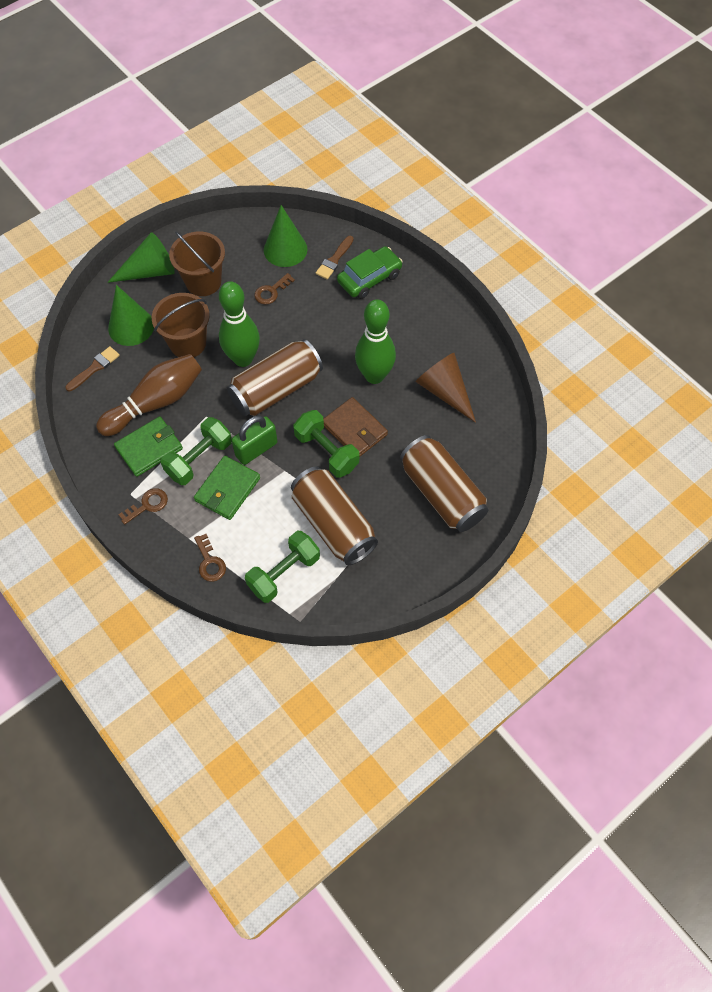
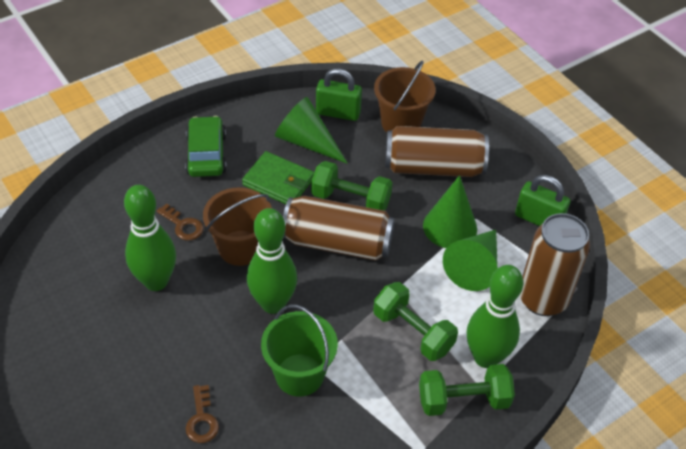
brown bowling pin: 1 -> 0
brown brush: 2 -> 0
brown cone: 1 -> 0
brown key: 3 -> 2
brown wallet: 1 -> 0
green bowling pin: 2 -> 3
green bucket: 0 -> 1
green padlock: 1 -> 2
green wallet: 2 -> 1

